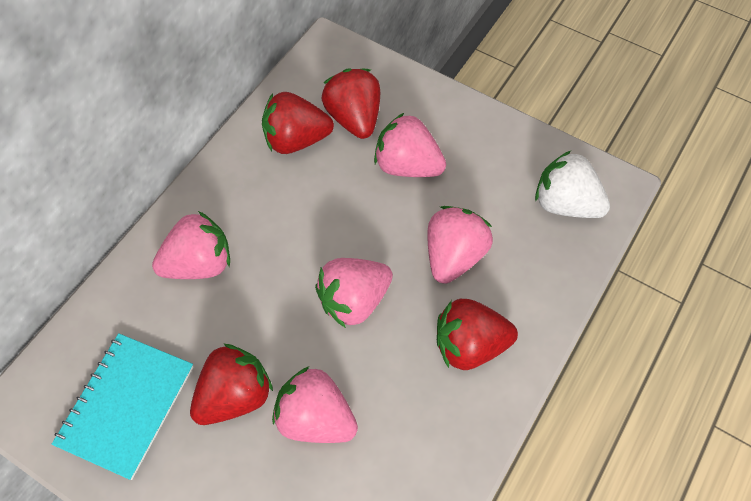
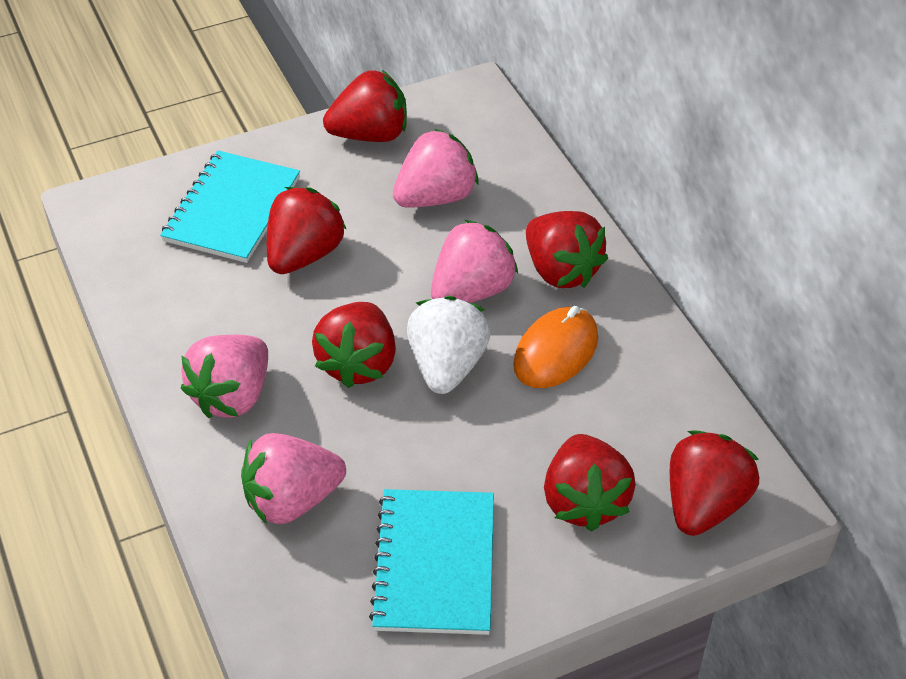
orange mouse: 0 -> 1
pink strawberry: 5 -> 4
red strawberry: 4 -> 6
turquoise notebook: 1 -> 2

